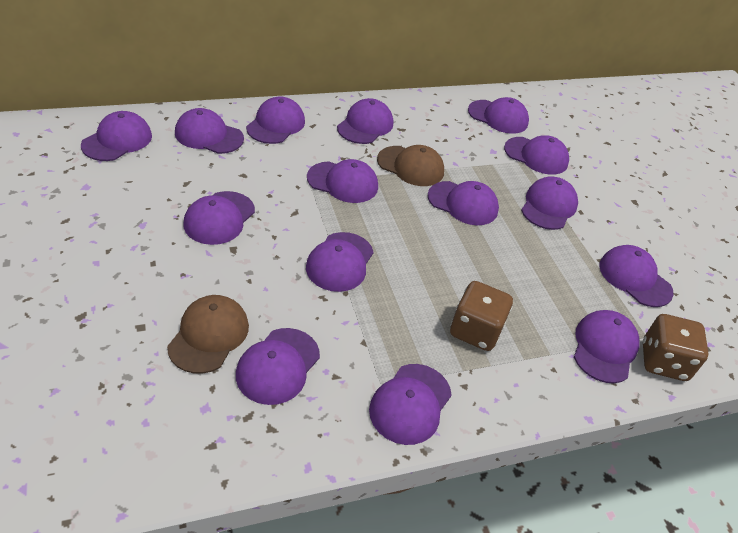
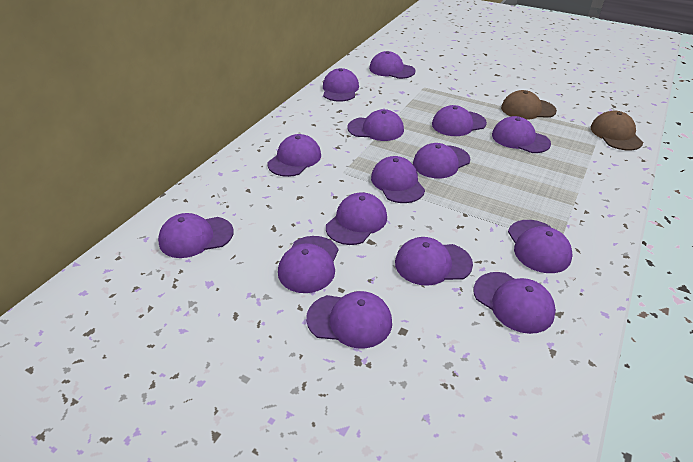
brown dice: 2 -> 0

